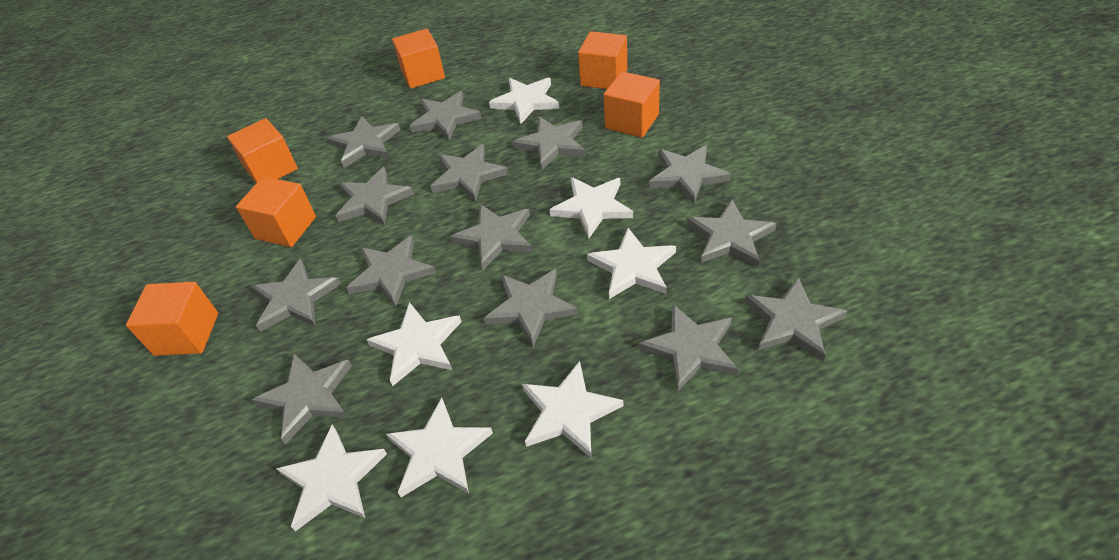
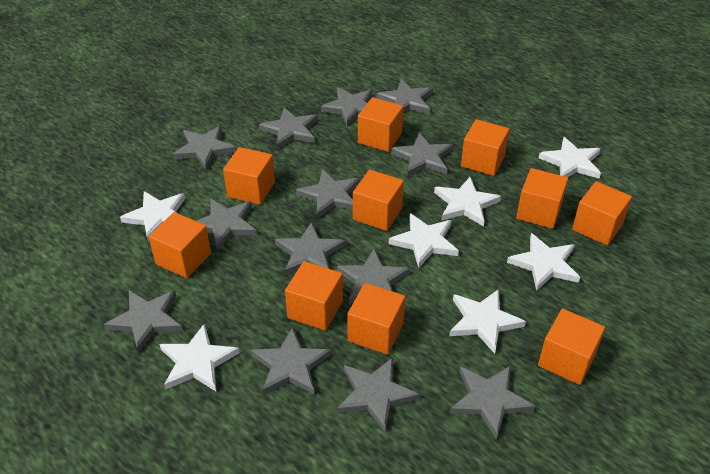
grey star: 14 -> 13
orange cube: 6 -> 10

